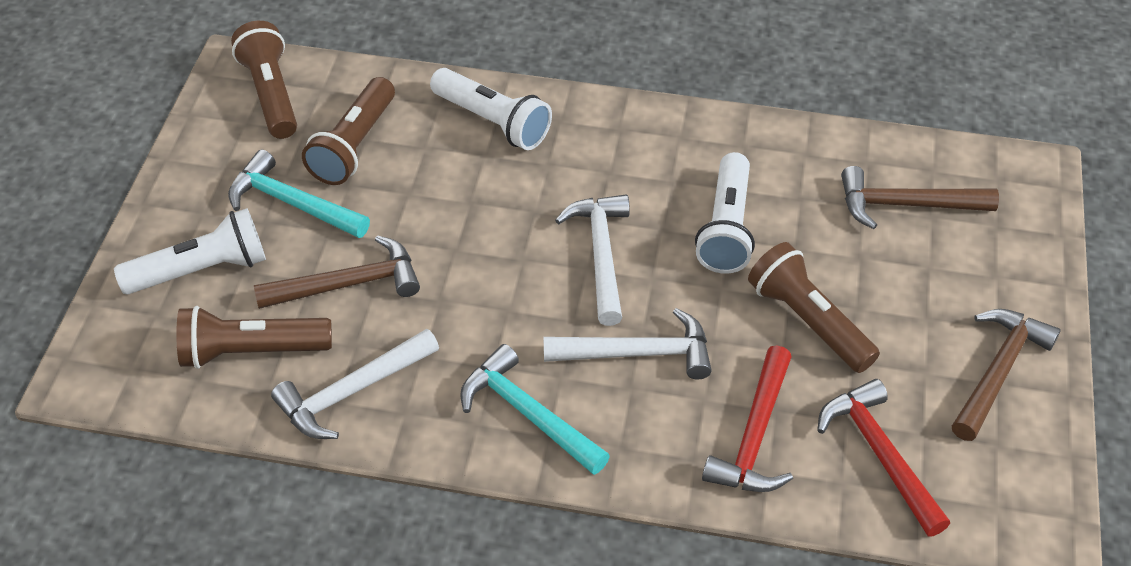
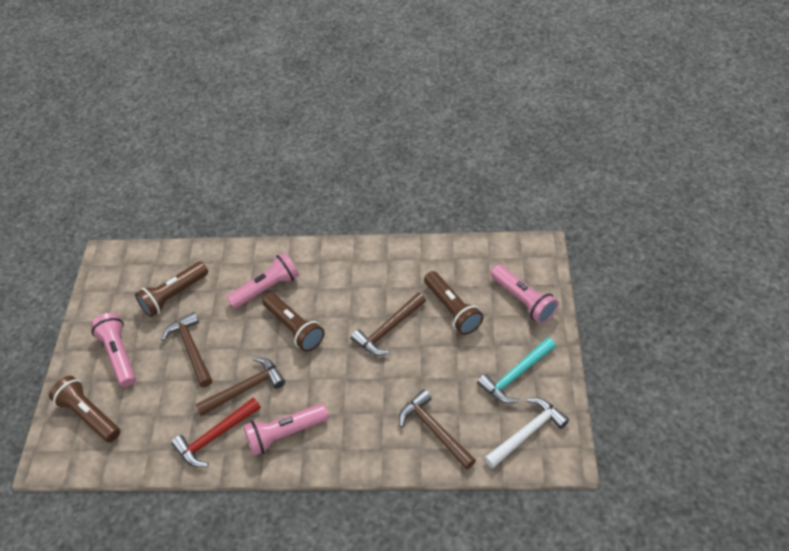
brown hammer: 3 -> 4
pink flashlight: 0 -> 4
red hammer: 2 -> 1
turquoise hammer: 2 -> 1
white flashlight: 3 -> 0
white hammer: 3 -> 1

